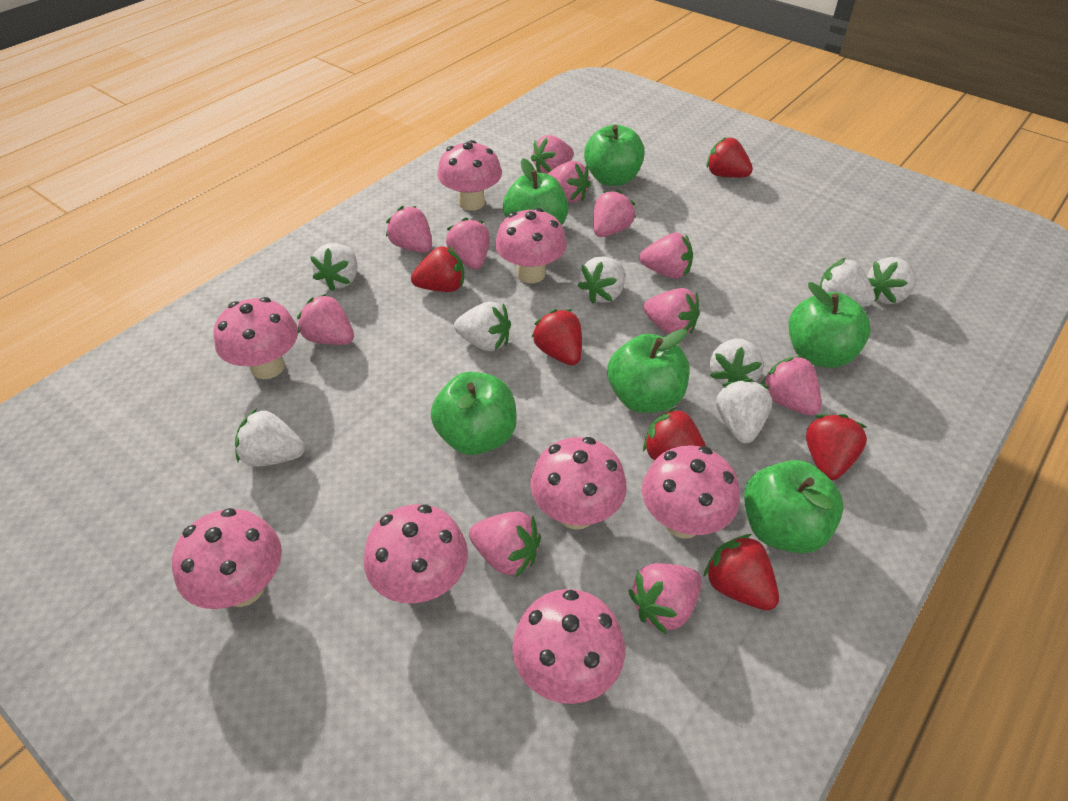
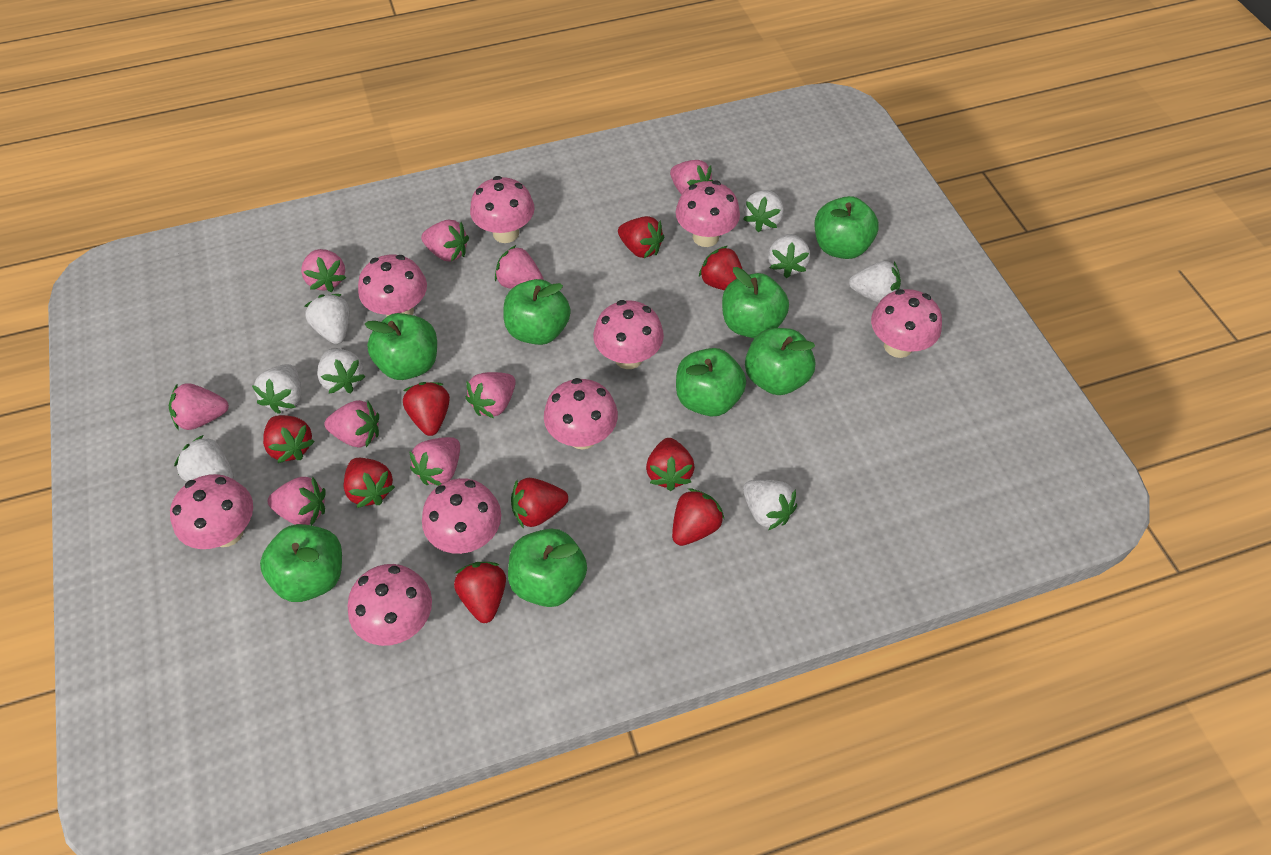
green apple: 6 -> 8
pink mushroom: 8 -> 9
pink strawberry: 11 -> 9
red strawberry: 6 -> 9

